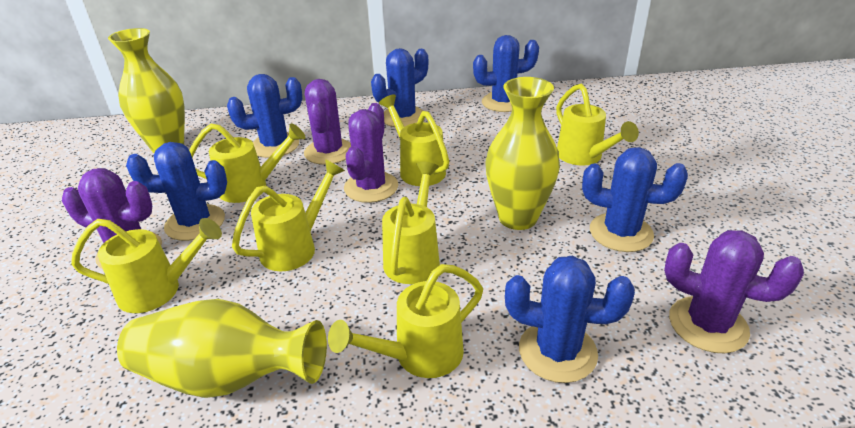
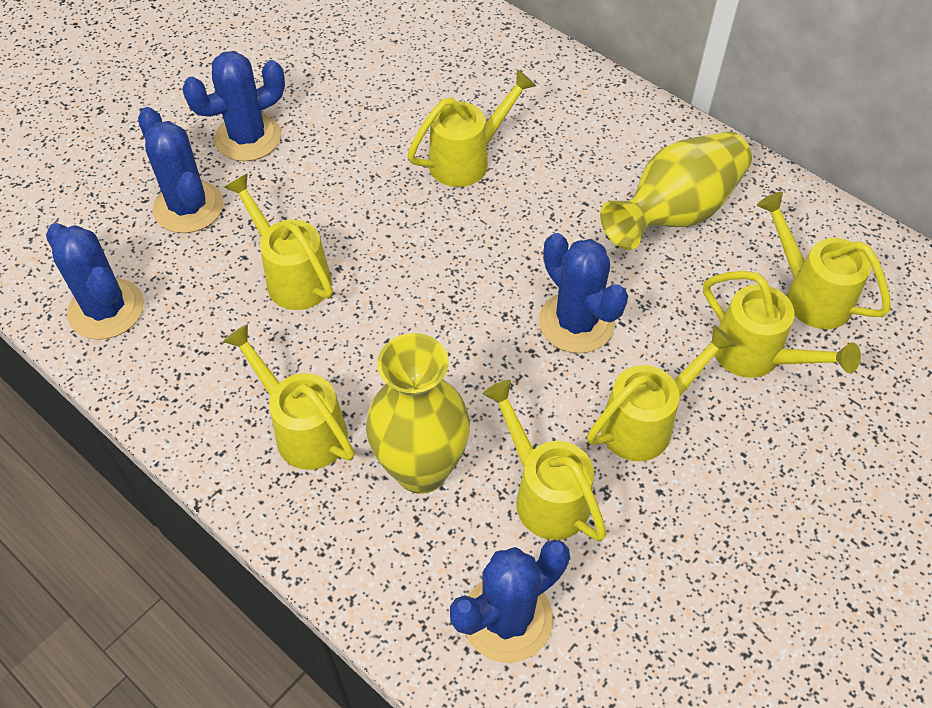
blue cactus: 6 -> 5
purple cactus: 4 -> 0
yellow vase: 3 -> 2

